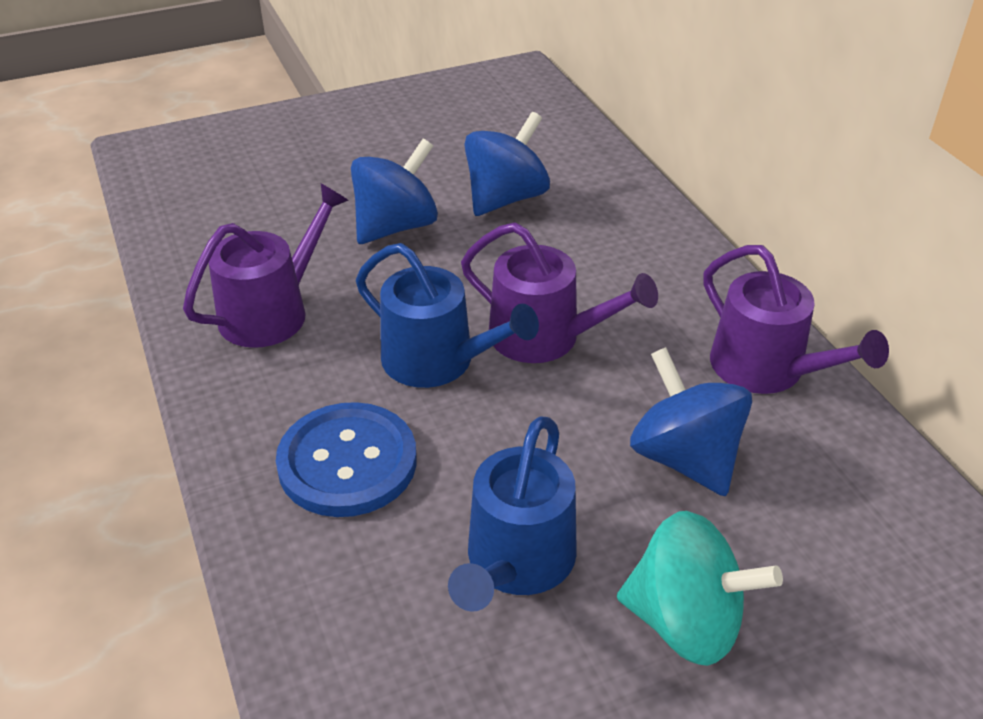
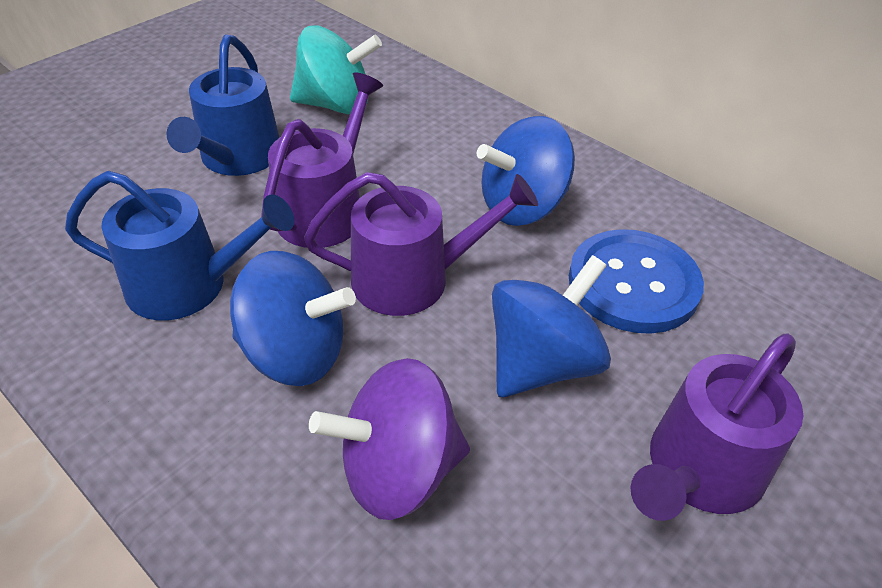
purple spinning top: 0 -> 1

